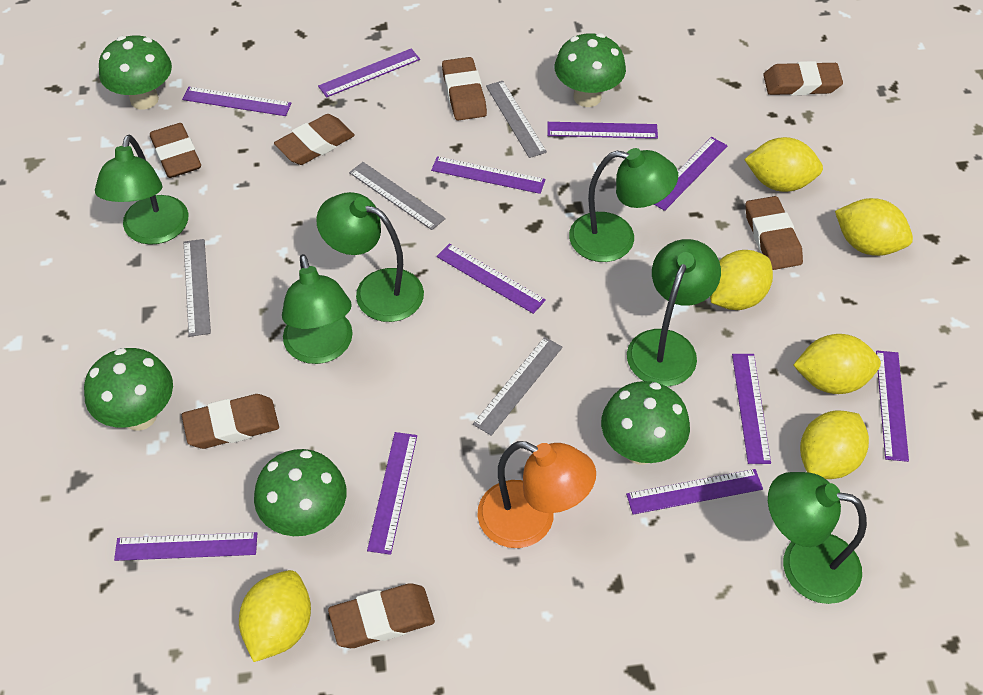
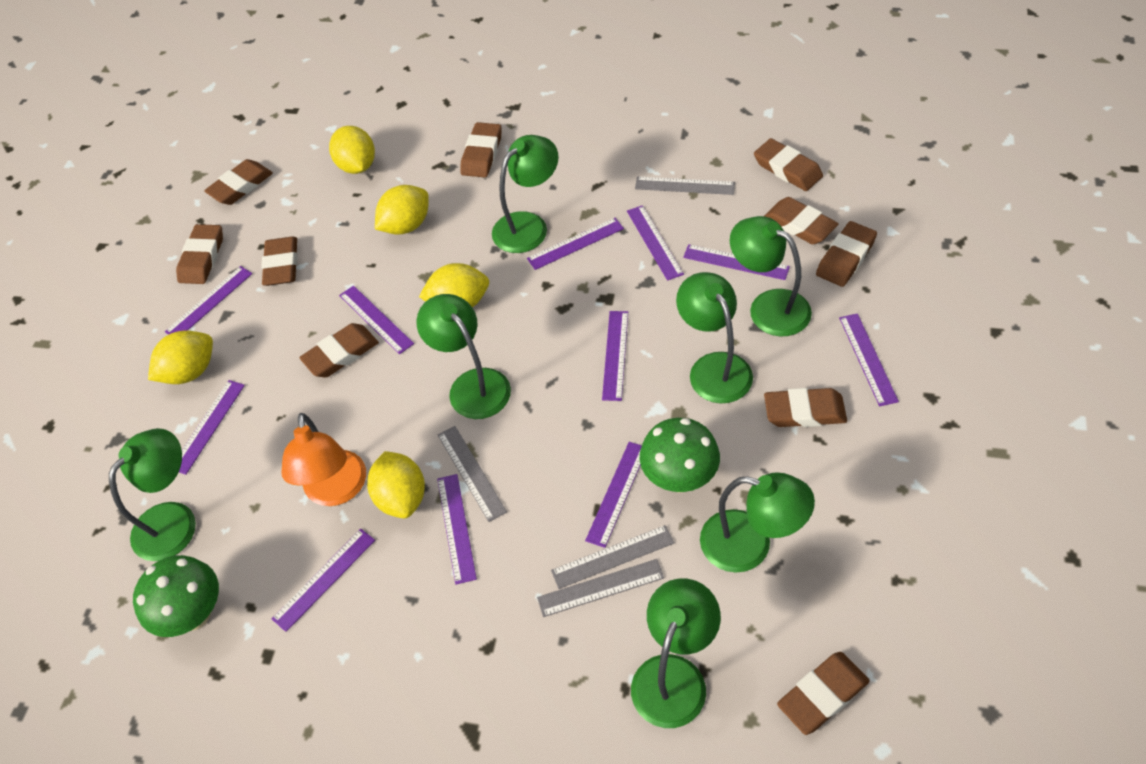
brown eraser: 7 -> 10
green lamp: 6 -> 7
green mushroom: 5 -> 2
yellow lemon: 6 -> 5

